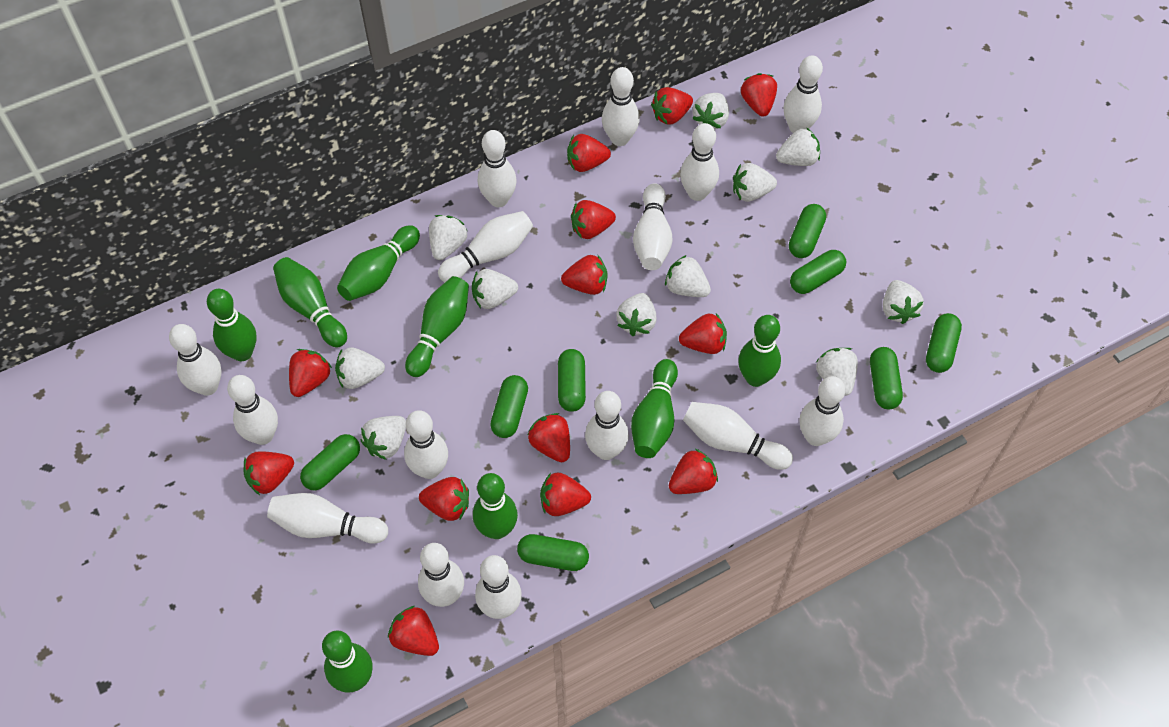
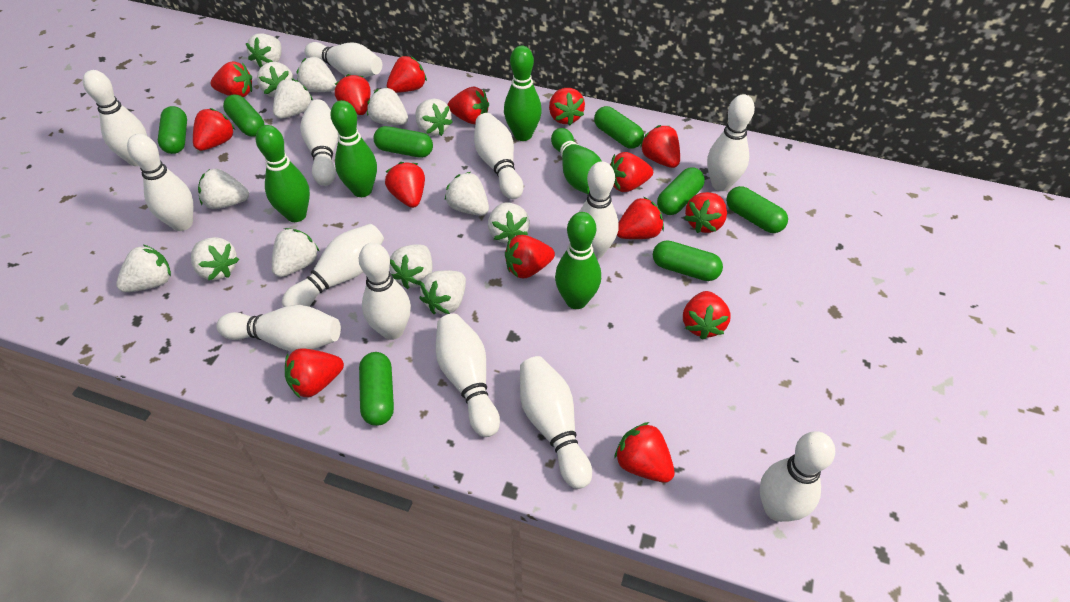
green bowling pin: 8 -> 5
red strawberry: 13 -> 15
white bowling pin: 15 -> 13
white strawberry: 11 -> 14

